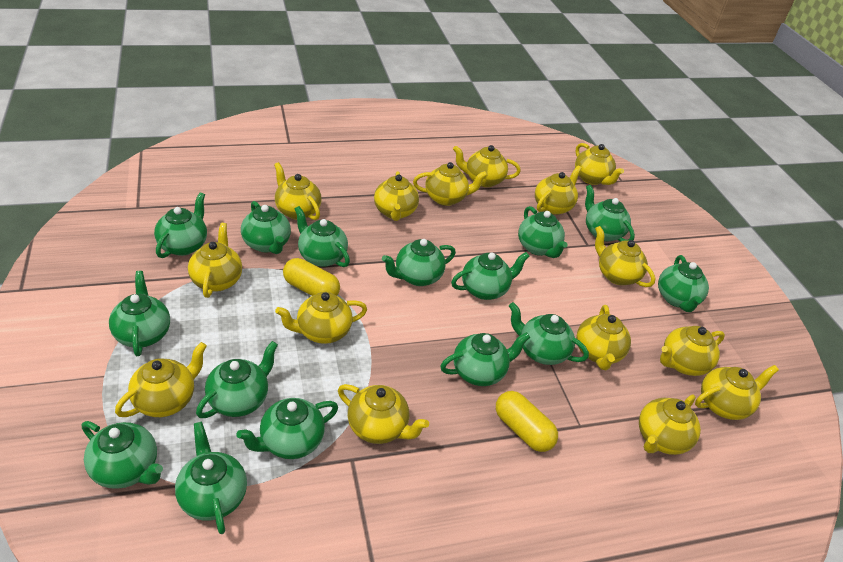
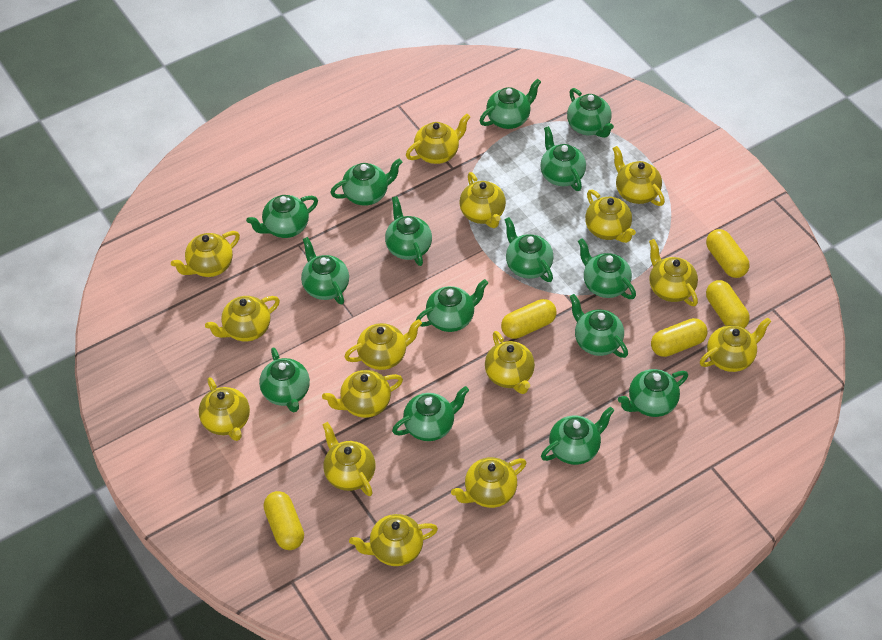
yellow capsule: 2 -> 5

